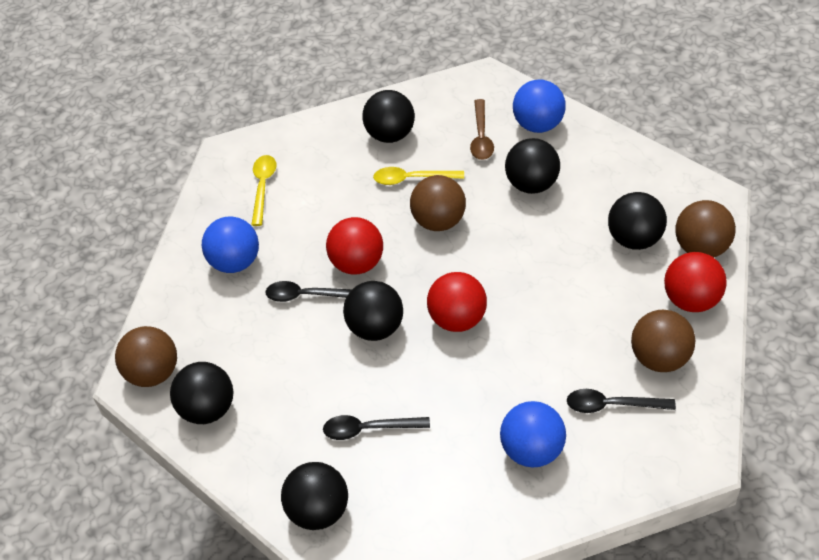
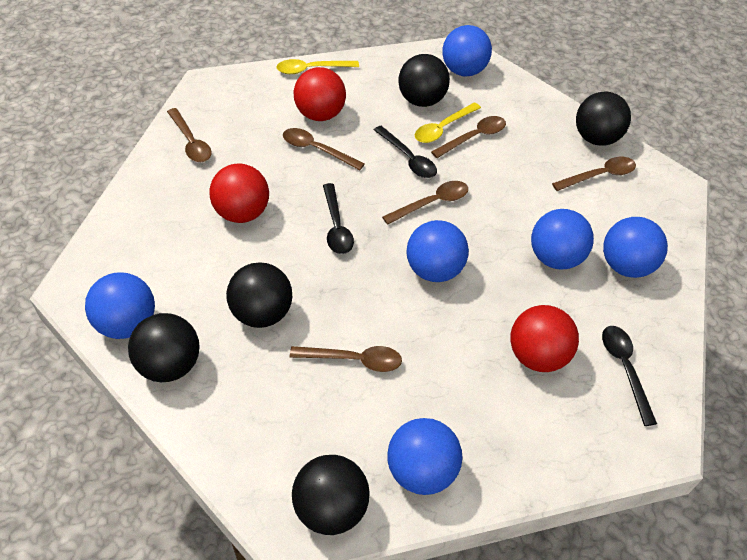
black ball: 6 -> 5
blue ball: 3 -> 6
brown ball: 4 -> 0
brown spoon: 1 -> 6

